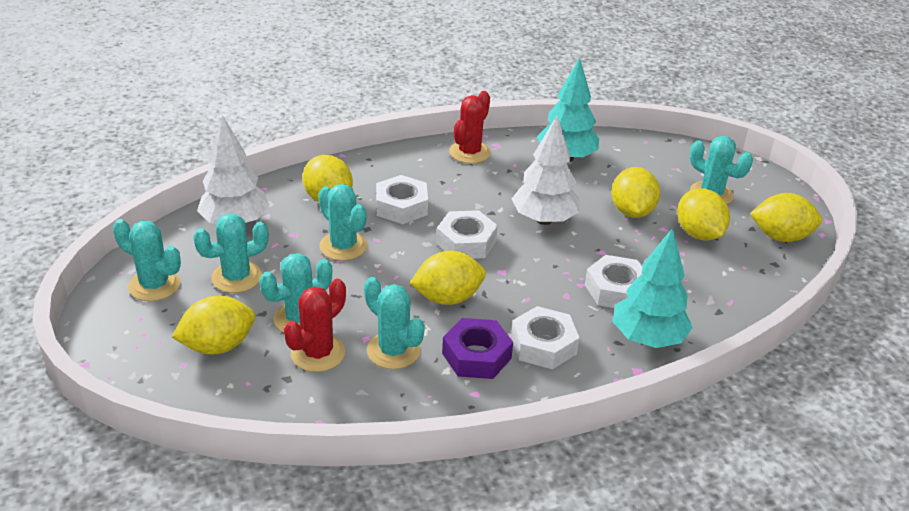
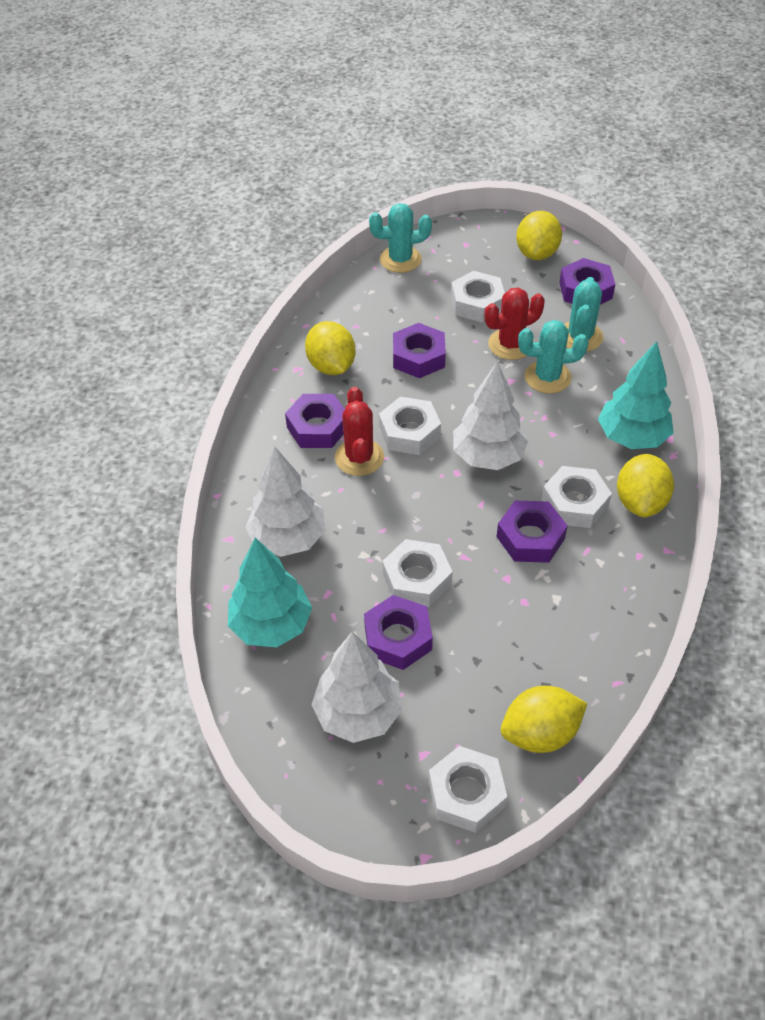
purple nut: 1 -> 5
turquoise cactus: 6 -> 3
white nut: 4 -> 5
white tree: 2 -> 3
yellow lemon: 6 -> 4

